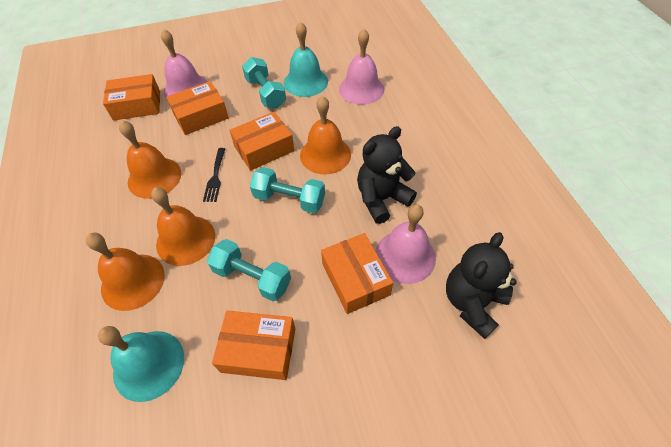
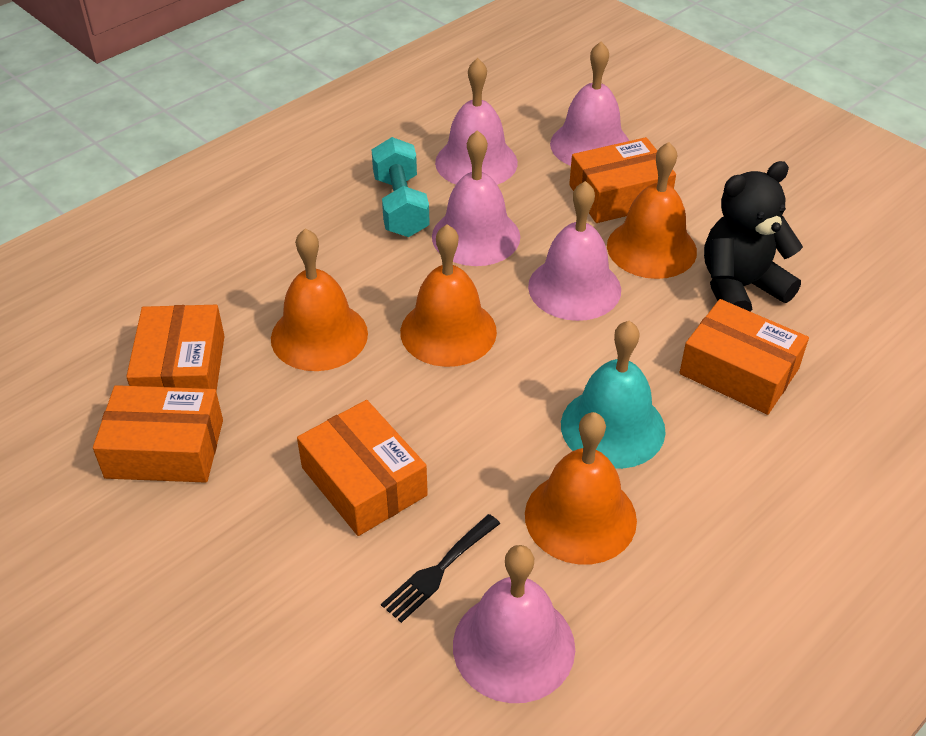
black teddy bear: 2 -> 1
pink bell: 3 -> 5
turquoise bell: 2 -> 1
turquoise dumbbell: 3 -> 1

